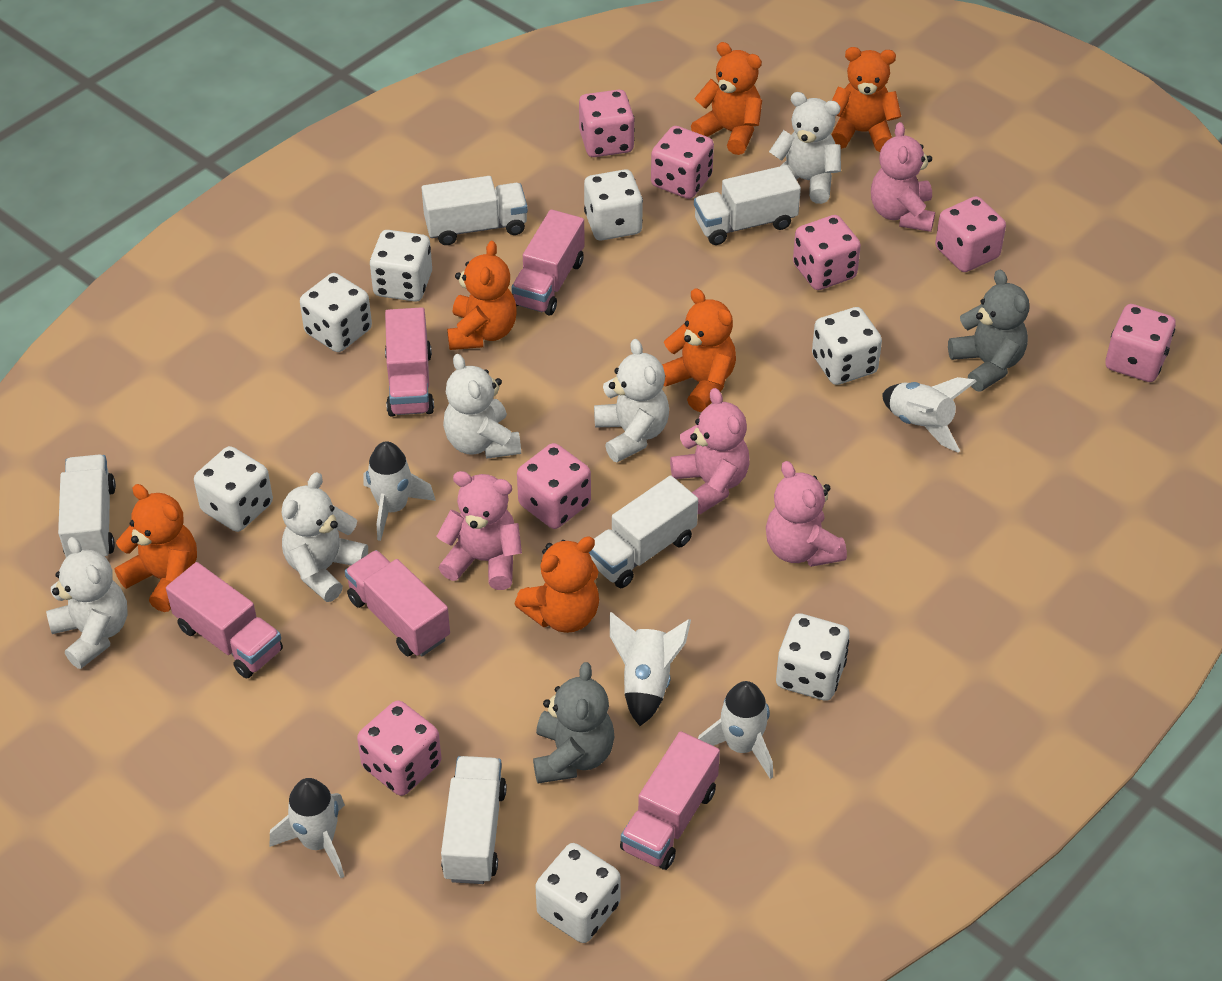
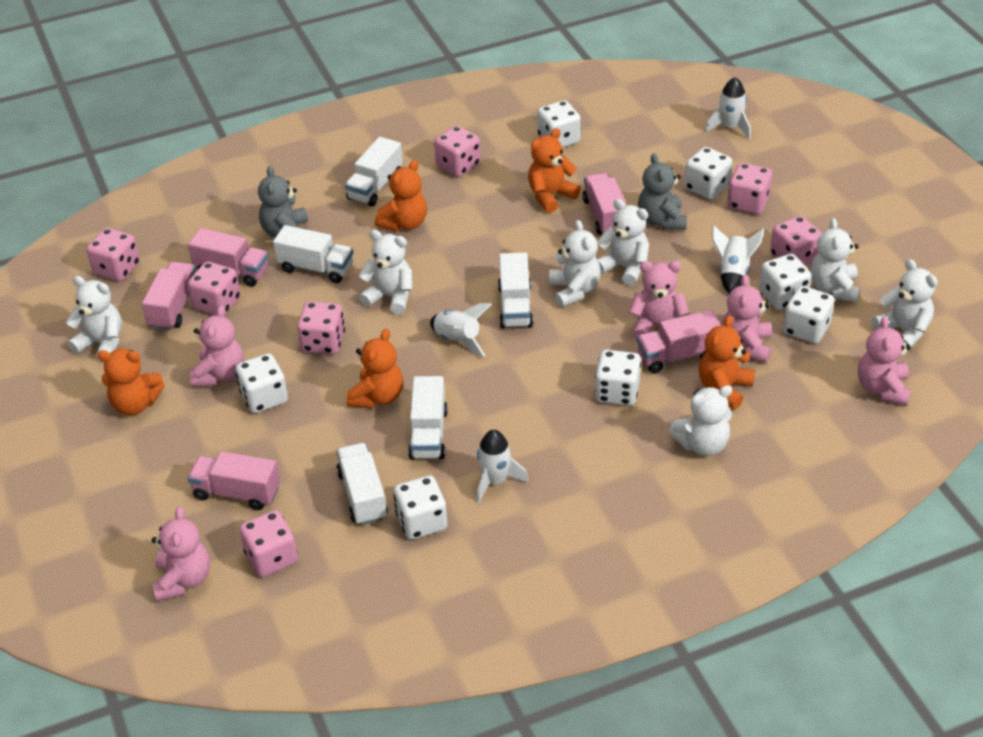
orange teddy bear: 6 -> 5
pink teddy bear: 4 -> 5
white rocket: 5 -> 4
white teddy bear: 5 -> 7

